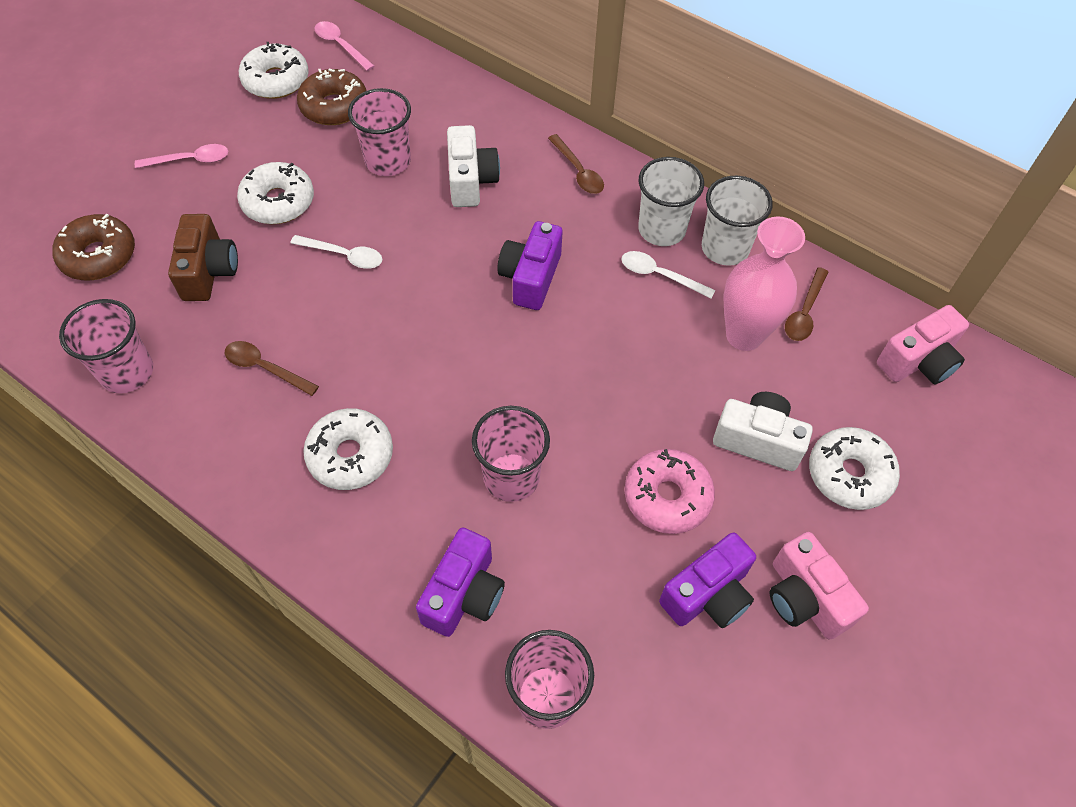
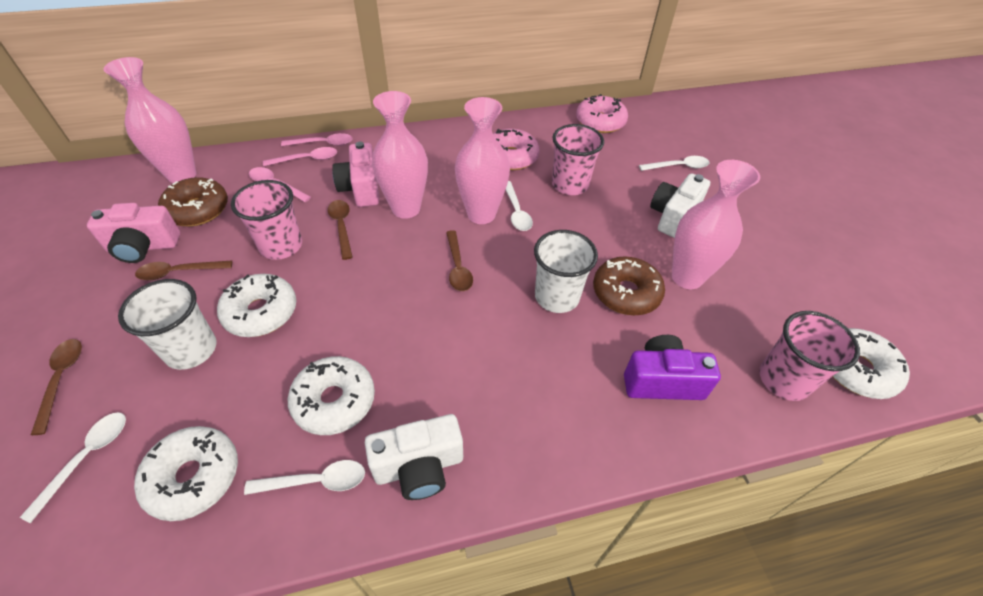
brown camera: 1 -> 0
brown spoon: 3 -> 4
pink cup: 4 -> 3
pink donut: 1 -> 2
pink spoon: 2 -> 3
pink vase: 1 -> 4
purple camera: 3 -> 1
white spoon: 2 -> 4

